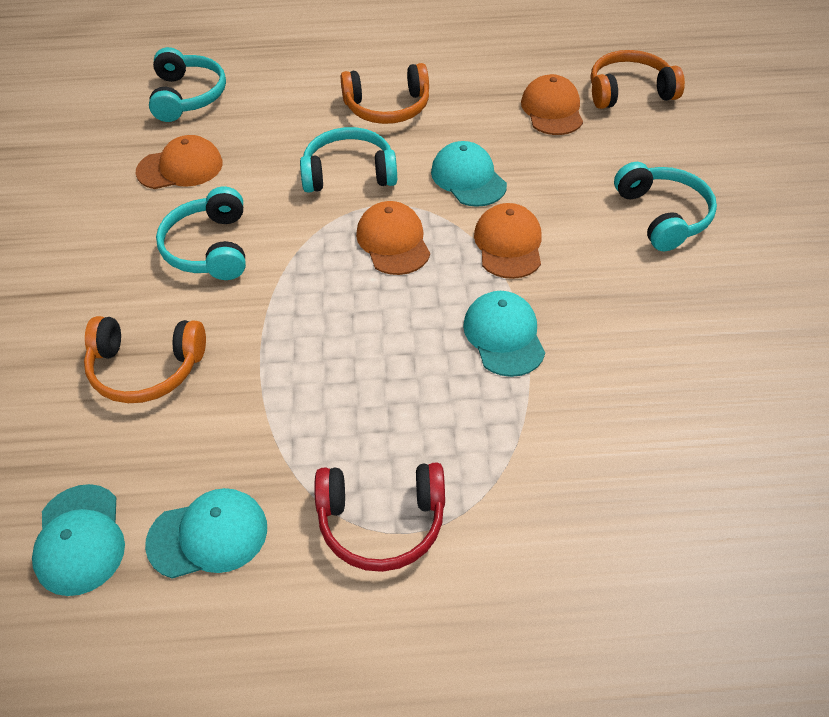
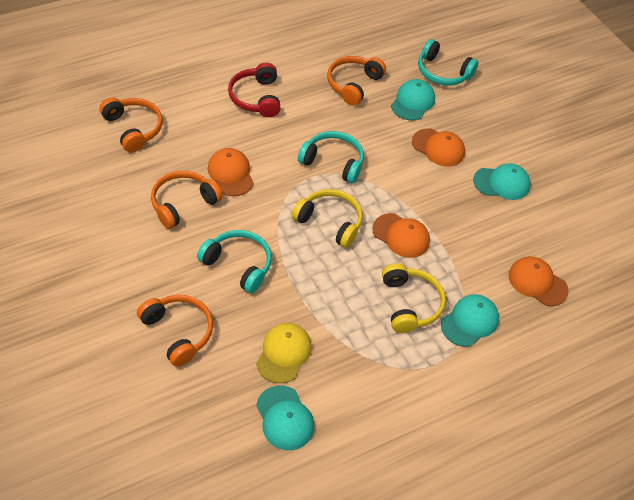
orange headphones: 3 -> 4
turquoise headphones: 4 -> 3
yellow cap: 0 -> 1
yellow headphones: 0 -> 2

